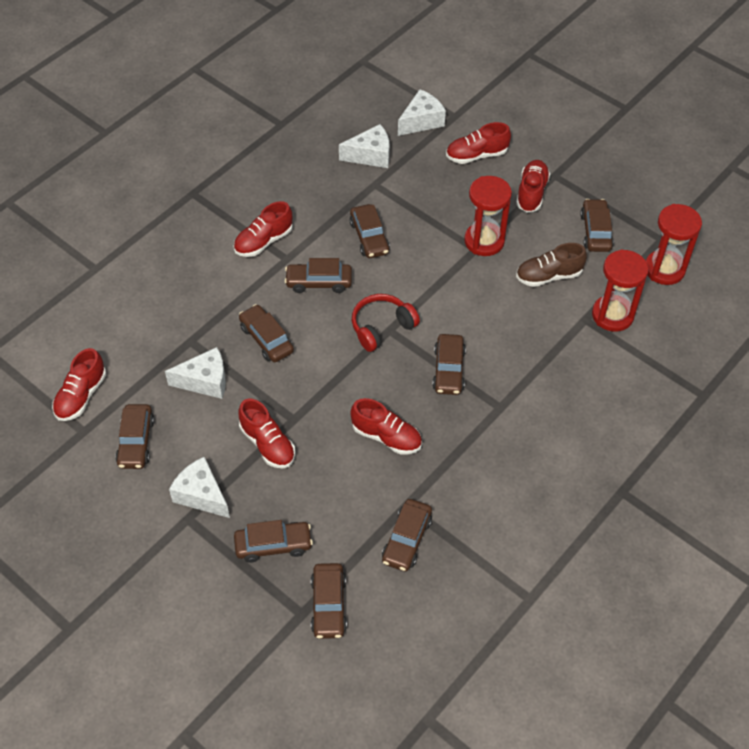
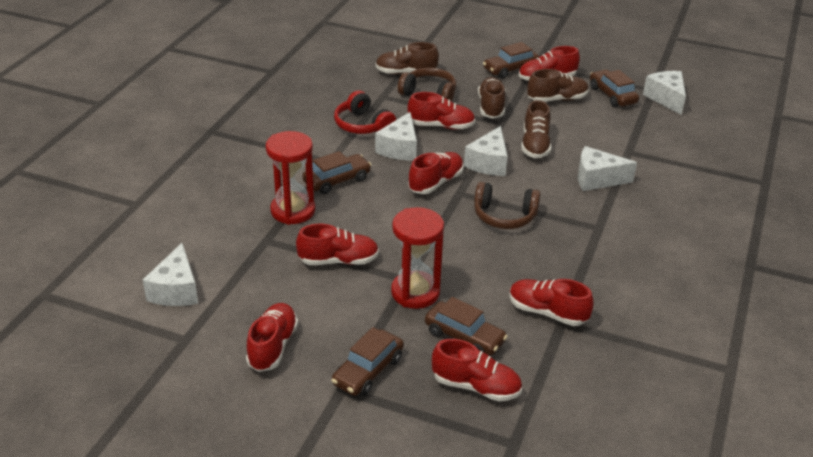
brown car: 9 -> 5
brown headphones: 0 -> 2
brown shoe: 1 -> 4
red hourglass: 3 -> 2
red shoe: 6 -> 7
white cheese: 4 -> 5

